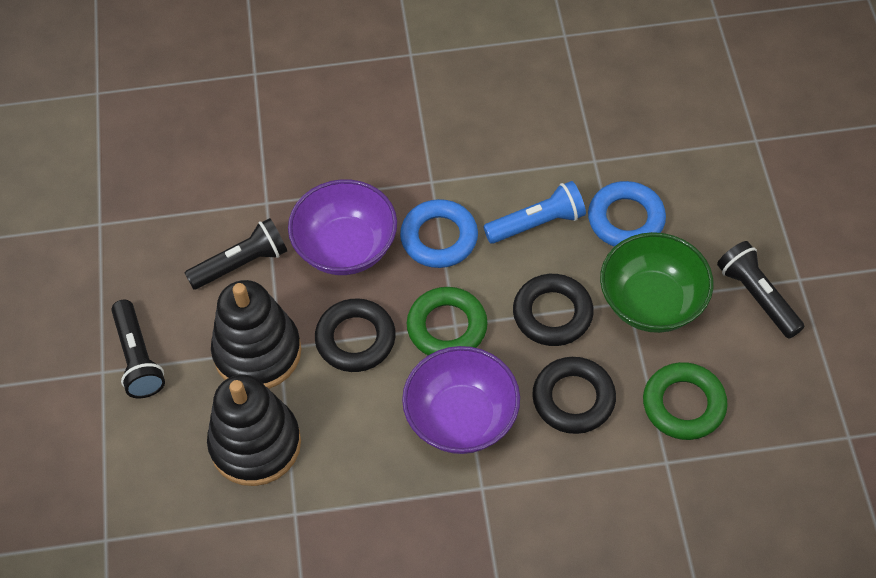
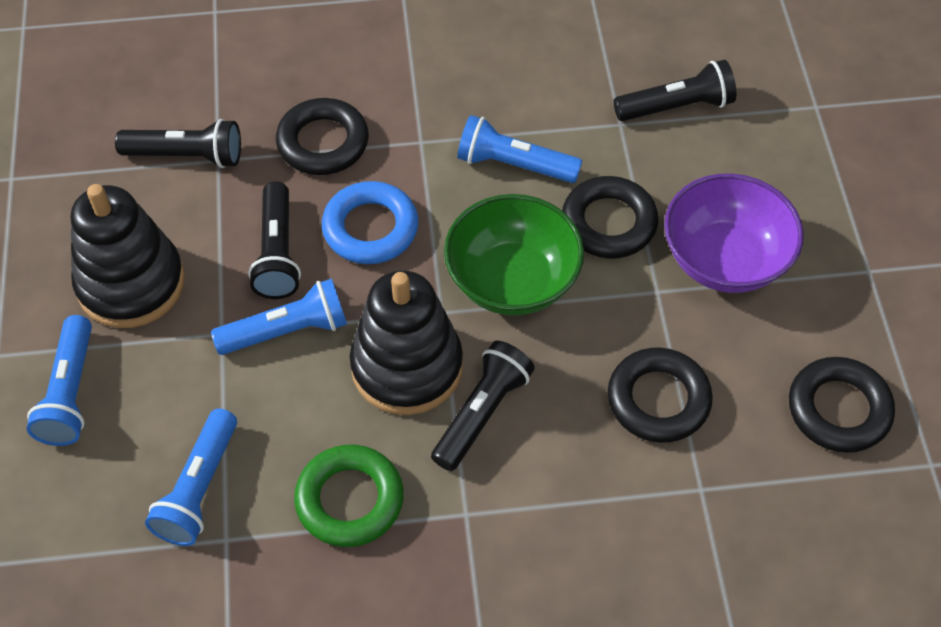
black flashlight: 3 -> 4
black ring: 3 -> 4
blue flashlight: 1 -> 4
blue ring: 2 -> 1
green ring: 2 -> 1
purple bowl: 2 -> 1

